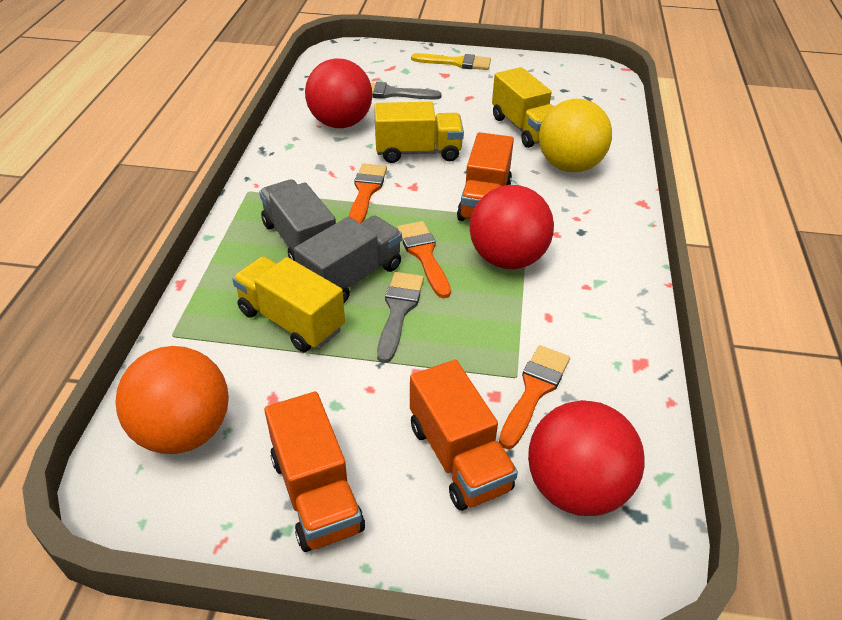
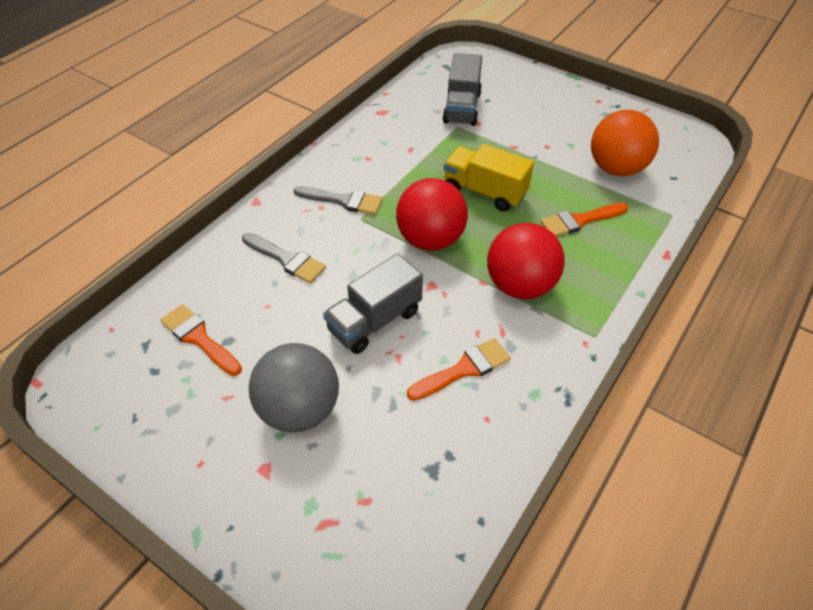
grey ball: 0 -> 1
orange truck: 3 -> 0
red ball: 3 -> 2
yellow ball: 1 -> 0
yellow brush: 1 -> 0
yellow truck: 3 -> 1

